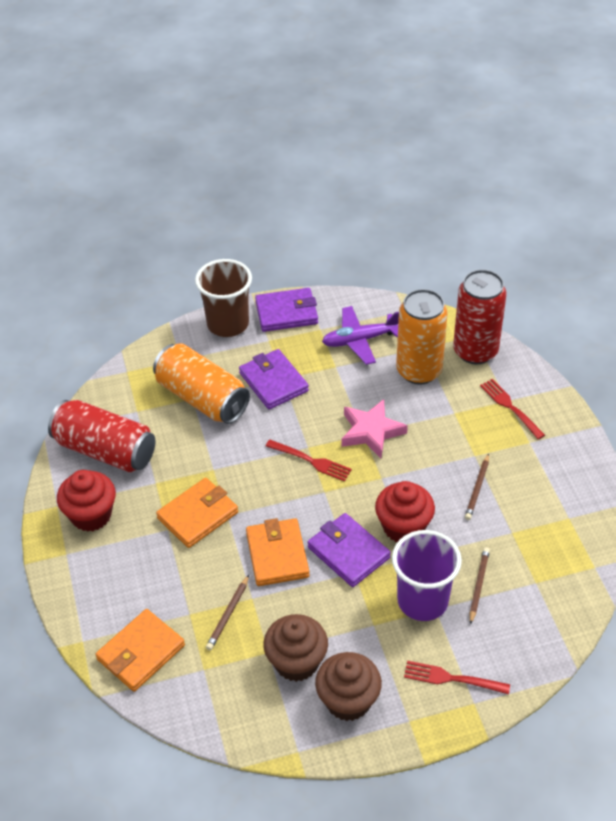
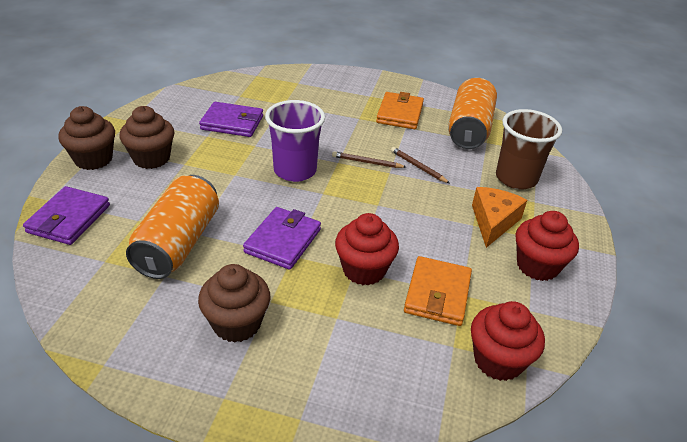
brown cupcake: 2 -> 3
brown pencil: 3 -> 2
orange cheese: 0 -> 1
orange wallet: 3 -> 2
pink star: 1 -> 0
purple plane: 1 -> 0
red can: 2 -> 0
red cupcake: 2 -> 3
red fork: 3 -> 0

